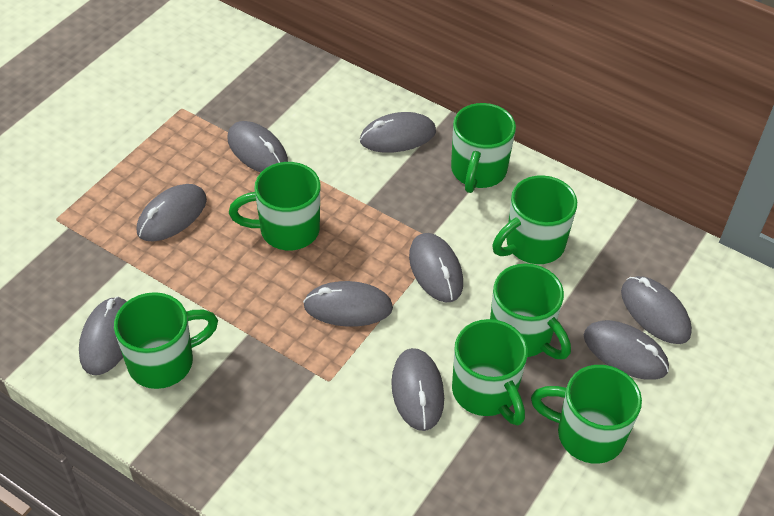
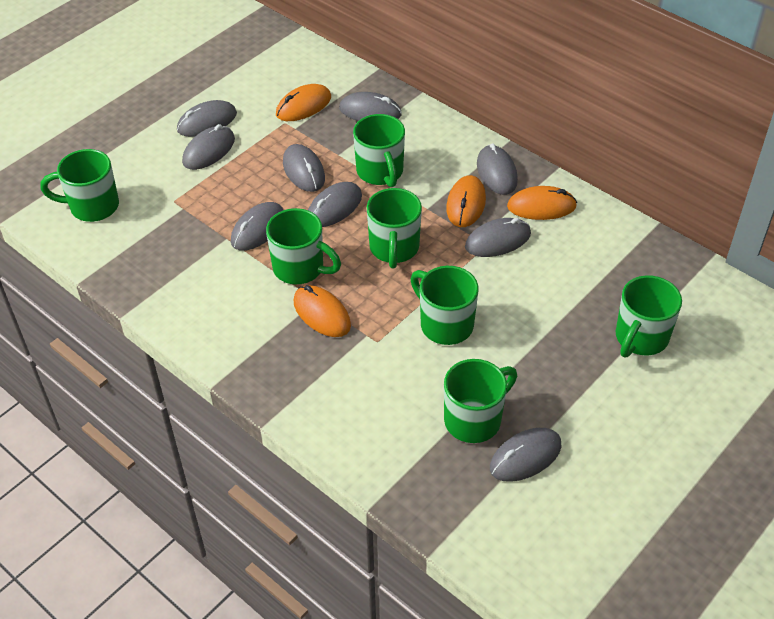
orange mouse: 0 -> 4

